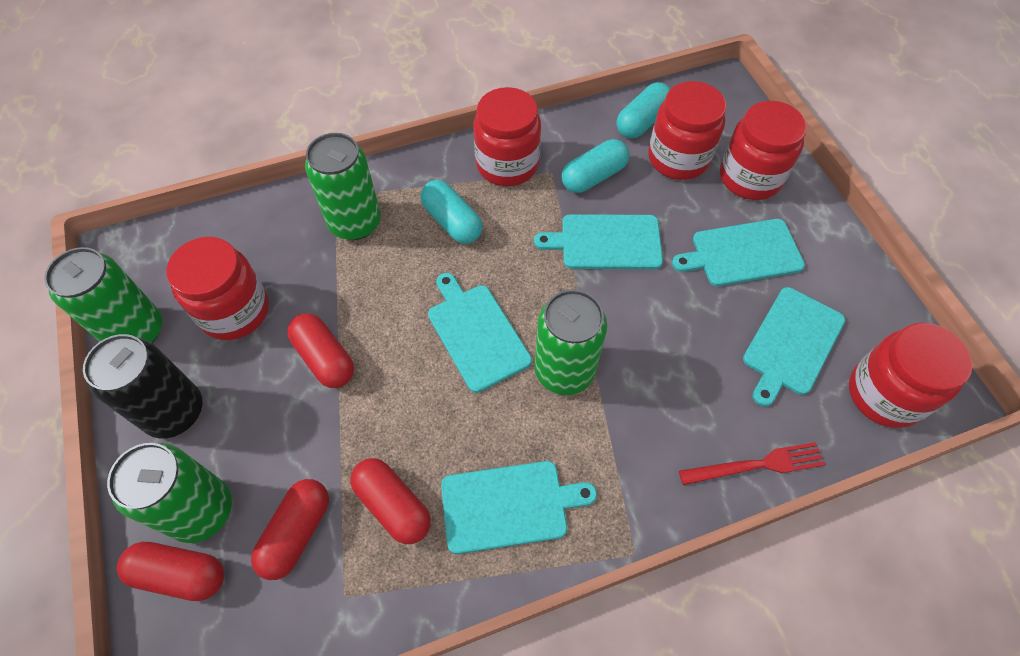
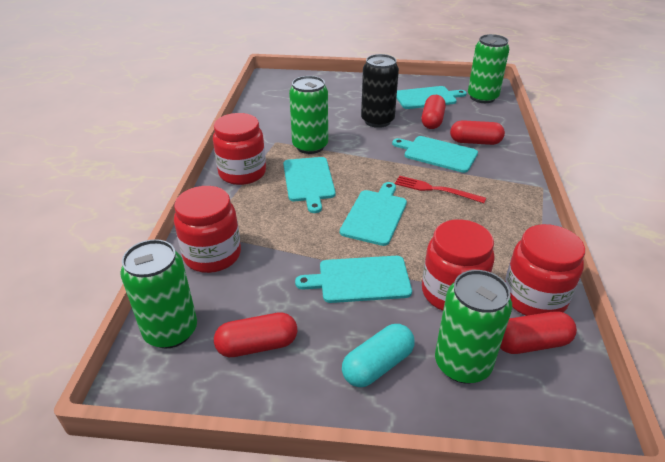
red jar: 5 -> 4
turquoise capsule: 3 -> 1

